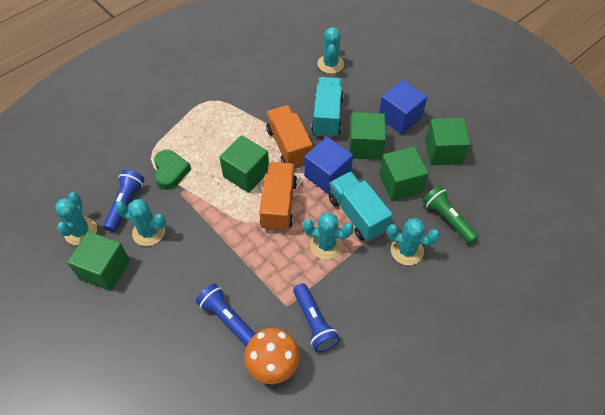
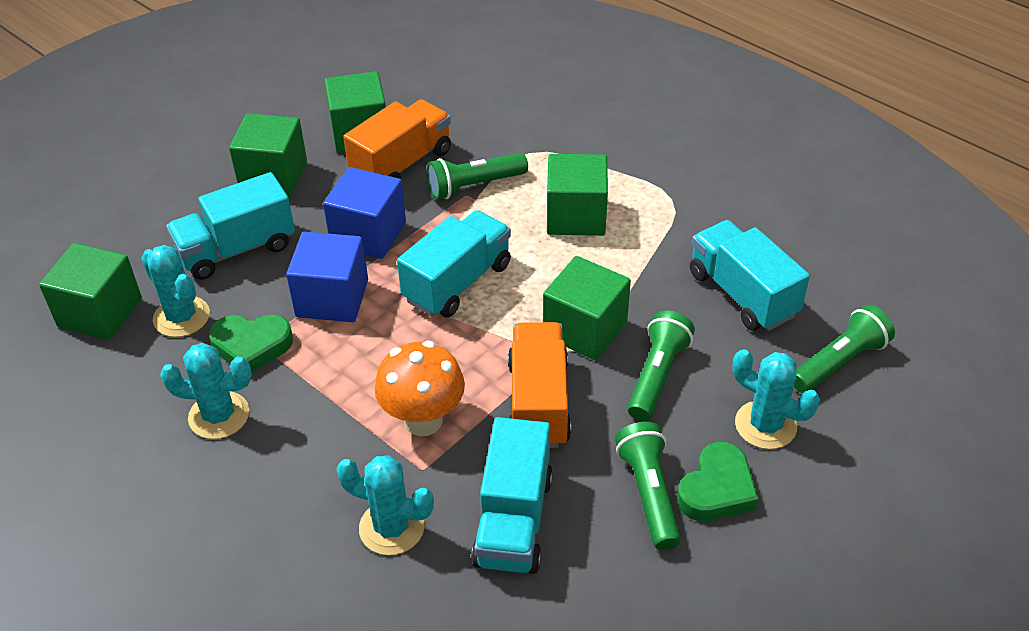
blue flashlight: 3 -> 0
green flashlight: 1 -> 4
green heart: 1 -> 2
turquoise cactus: 5 -> 4
turquoise truck: 2 -> 4

